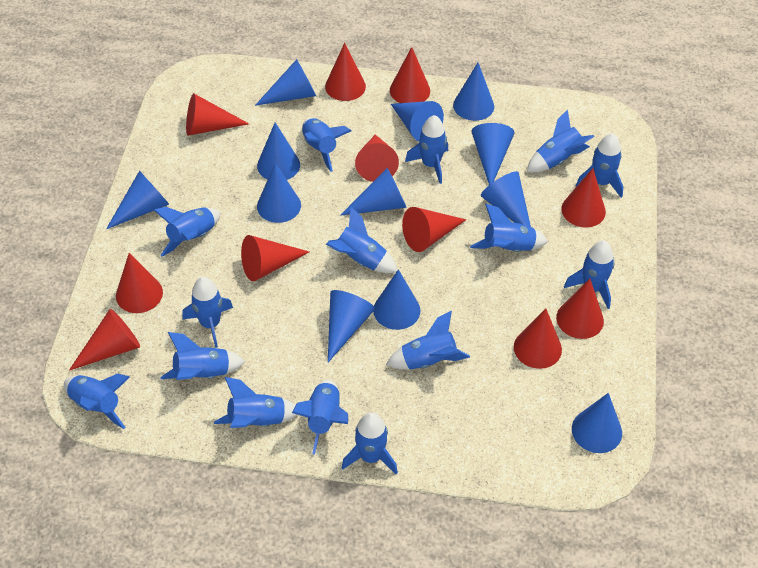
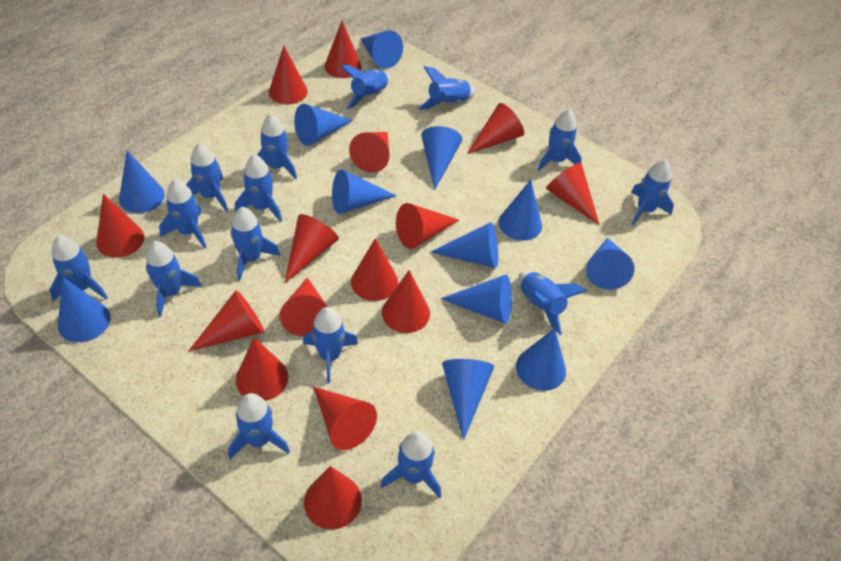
red cone: 11 -> 15

